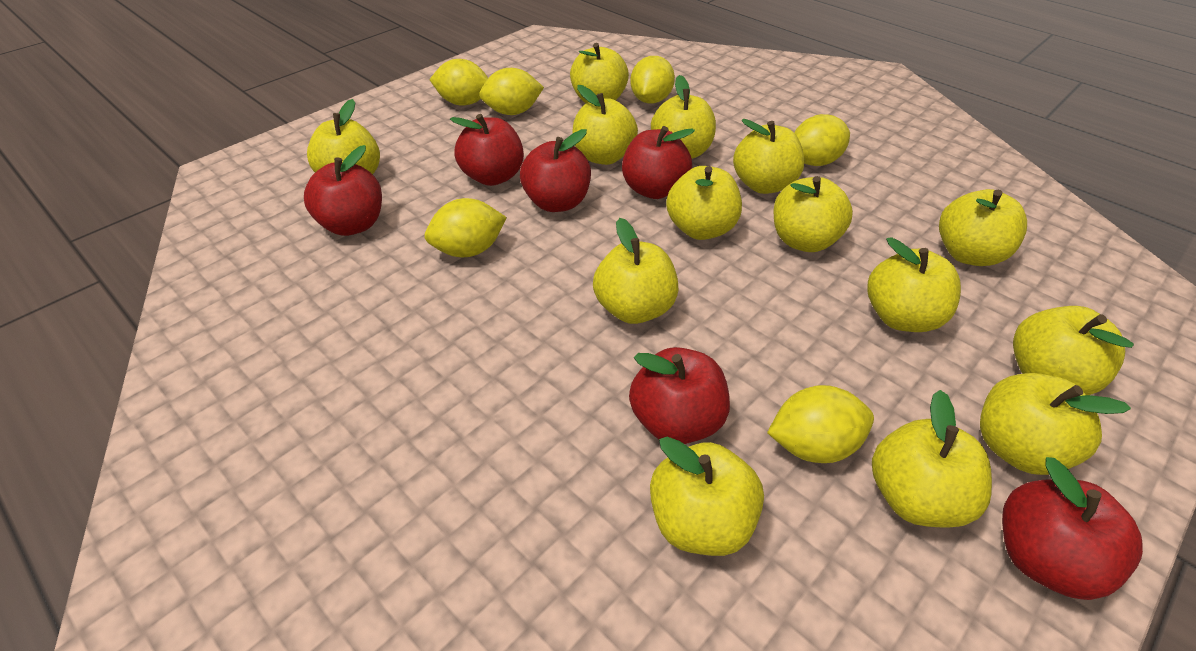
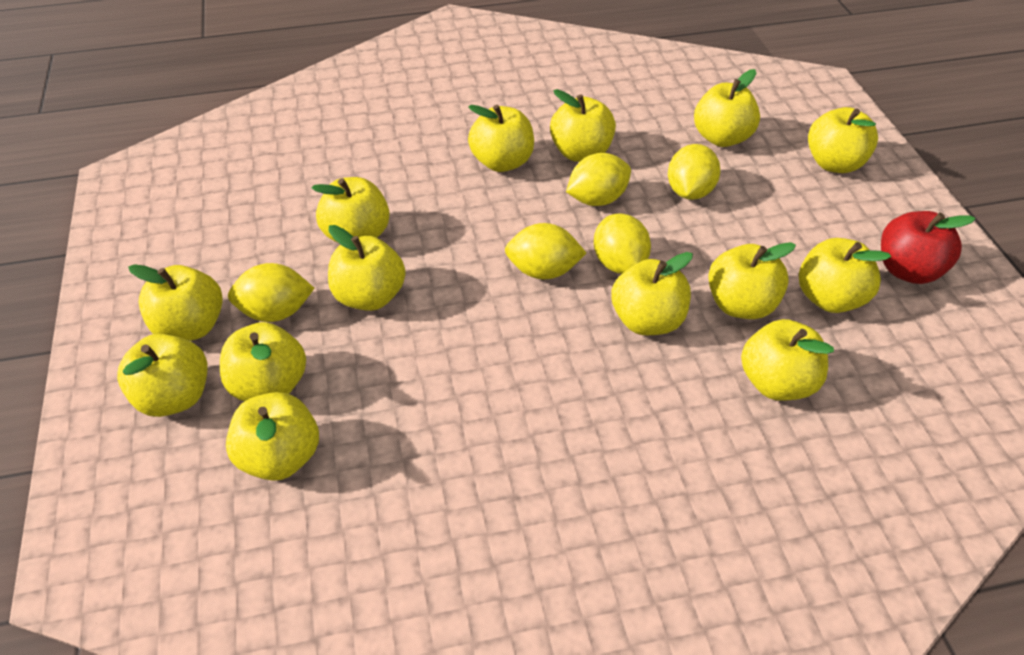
red apple: 6 -> 1
yellow lemon: 6 -> 5

